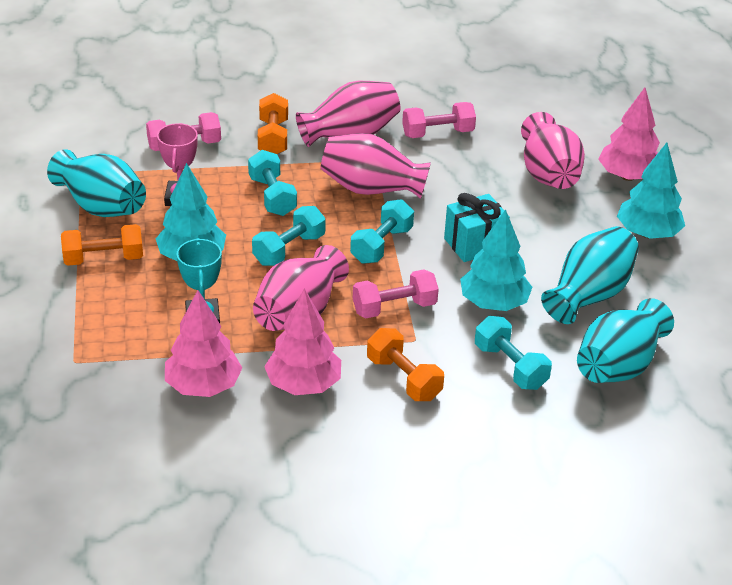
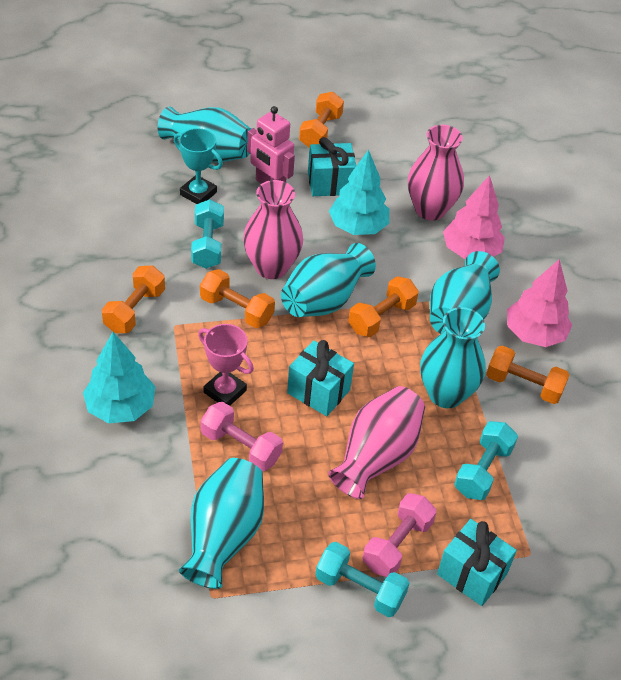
orange dumbbell: 3 -> 5
pink dumbbell: 3 -> 2
pink robot: 0 -> 1
pink tree: 3 -> 2
pink vase: 4 -> 3
turquoise dumbbell: 4 -> 3
turquoise gift: 1 -> 3
turquoise tree: 3 -> 2
turquoise vase: 3 -> 5

